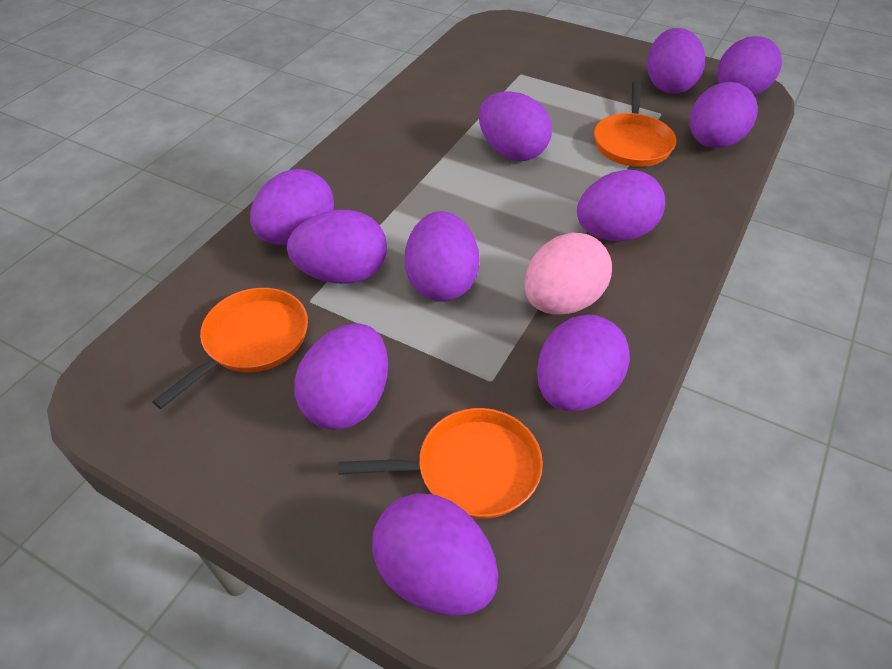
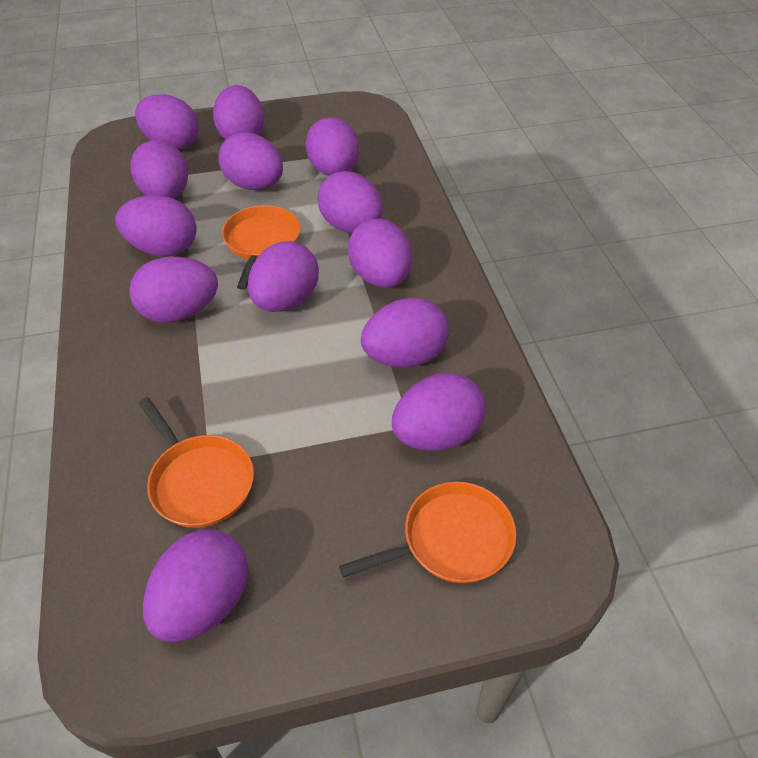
pink egg: 1 -> 0
purple egg: 11 -> 13

